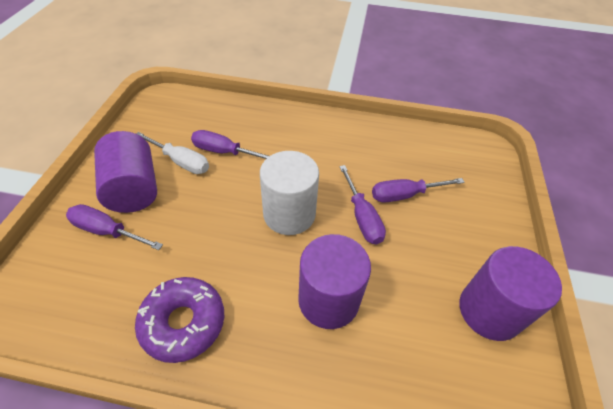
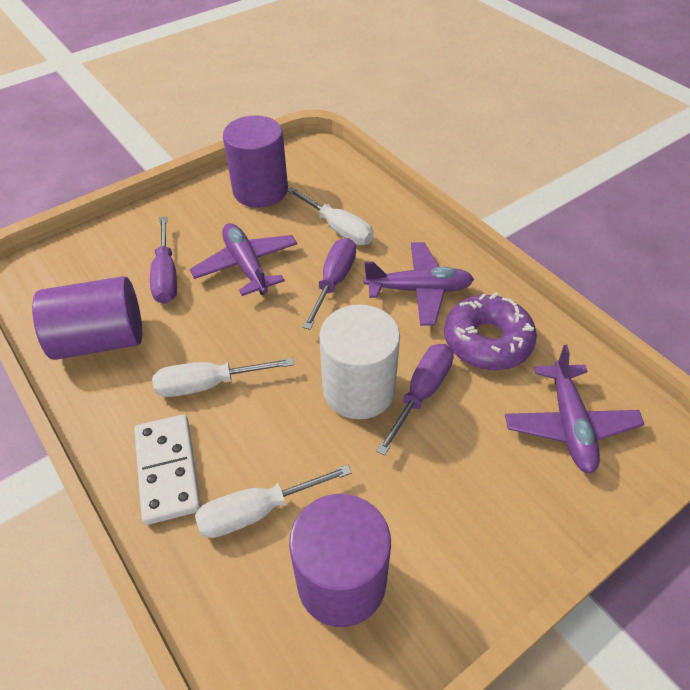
purple plane: 0 -> 3
purple screwdriver: 4 -> 3
white domino: 0 -> 1
white screwdriver: 1 -> 3

